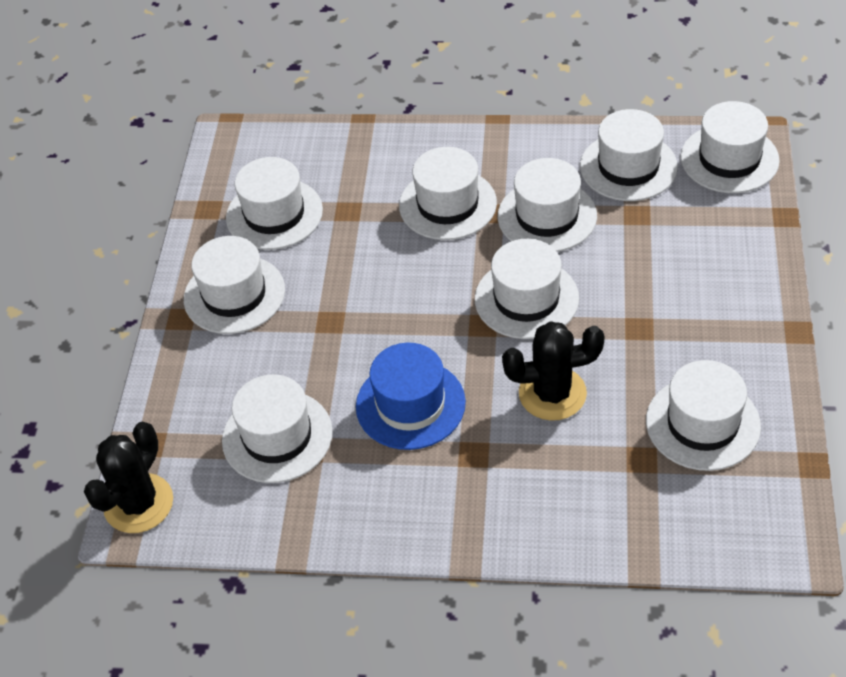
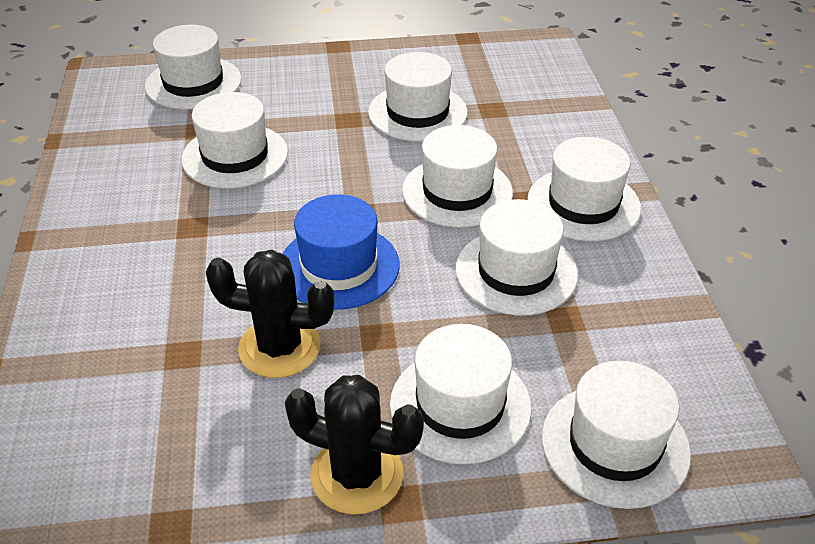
white hat: 9 -> 8

